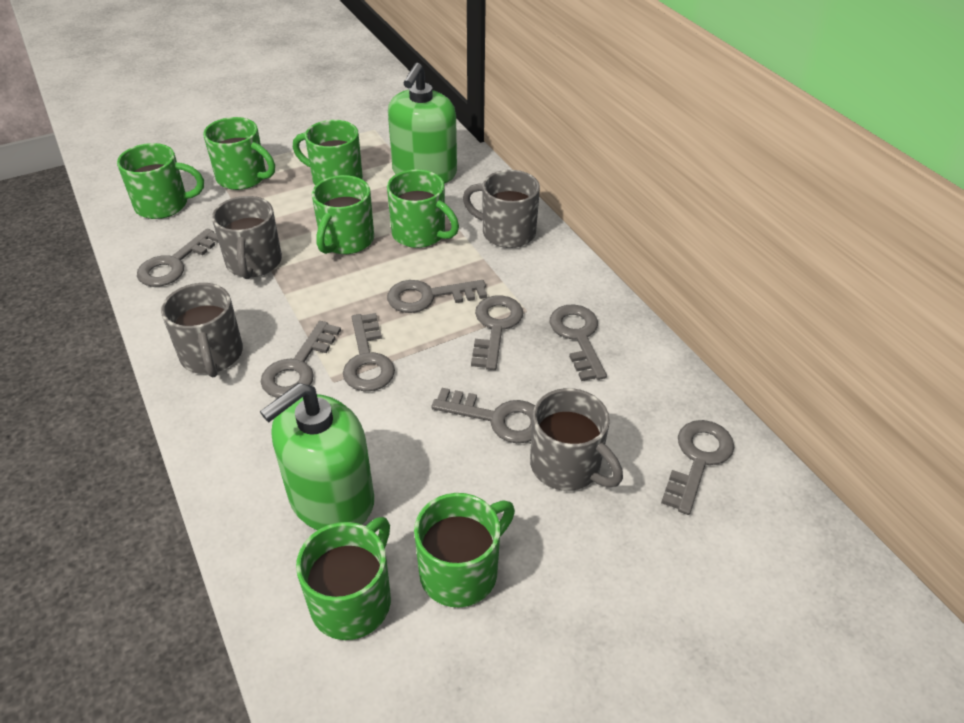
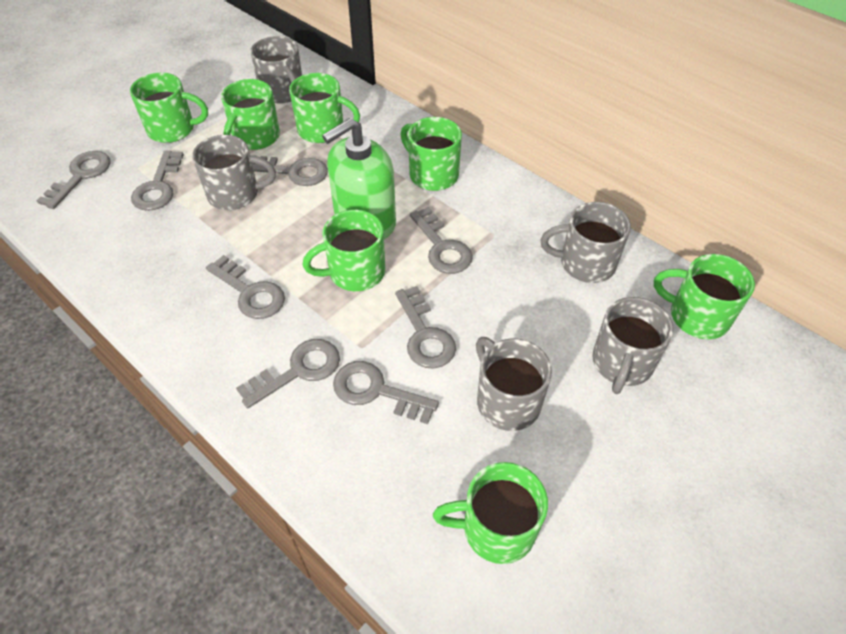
green soap dispenser: 2 -> 1
grey mug: 4 -> 5

